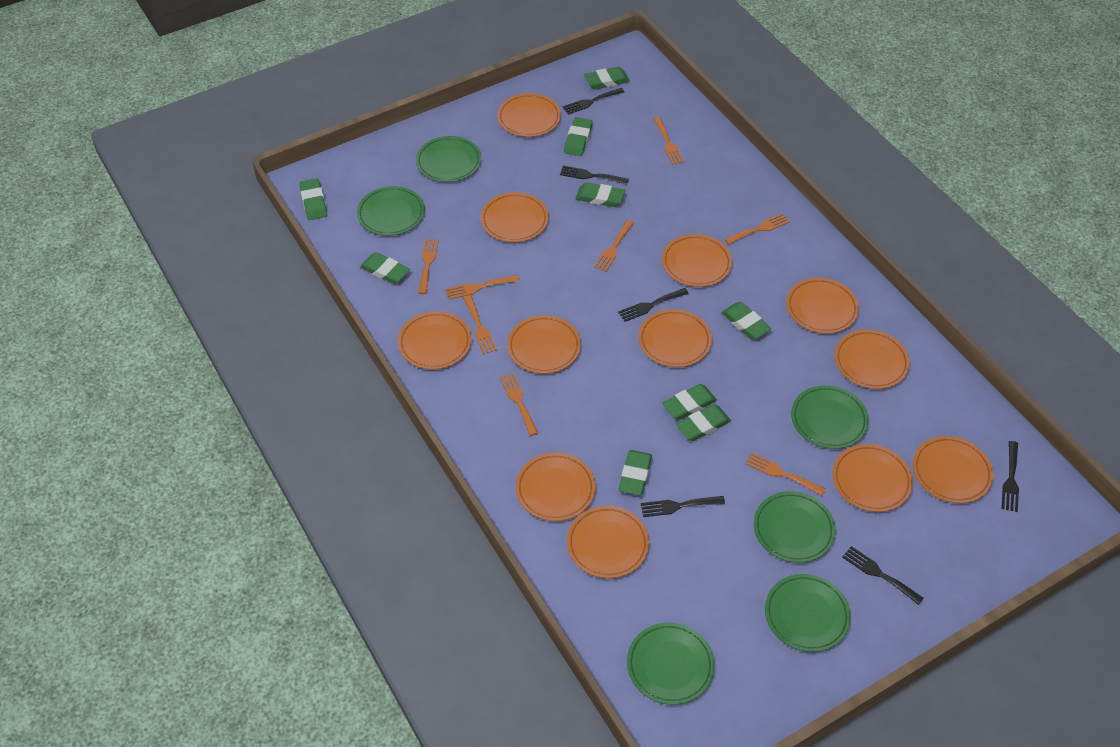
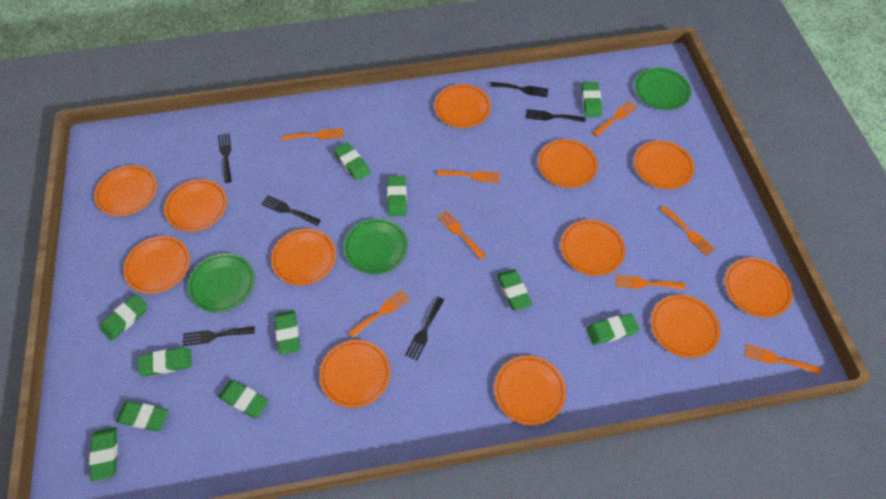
green eraser: 9 -> 11
green plate: 6 -> 3

